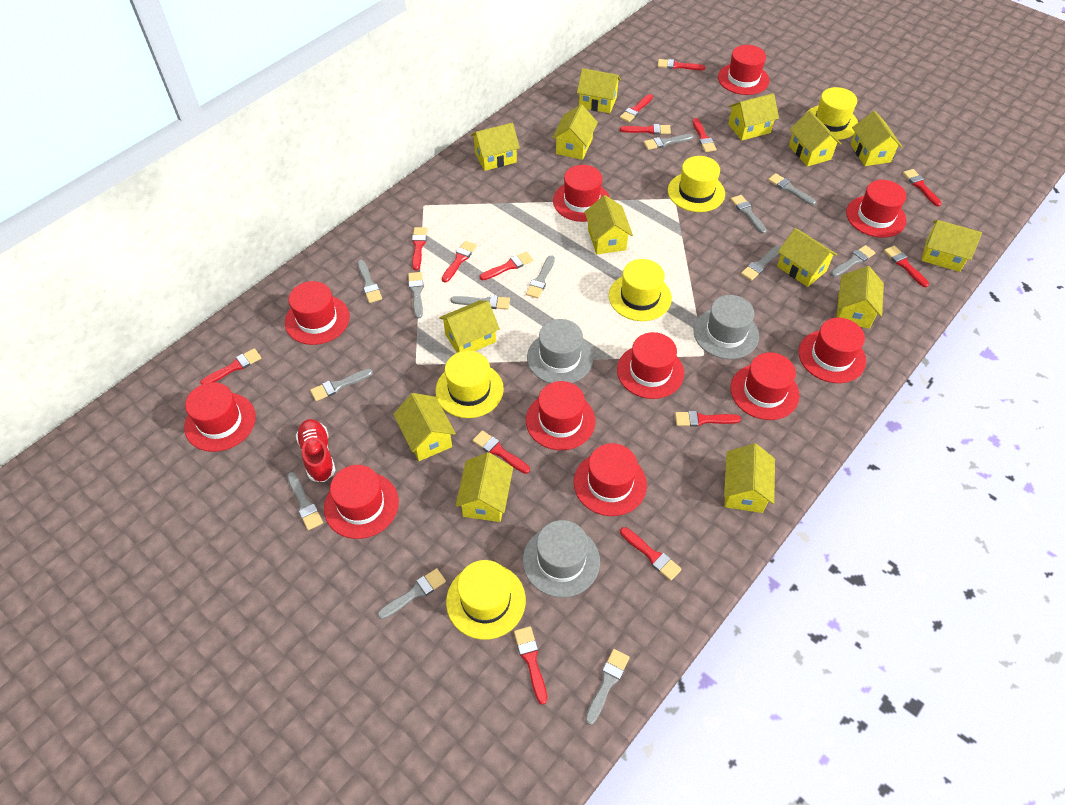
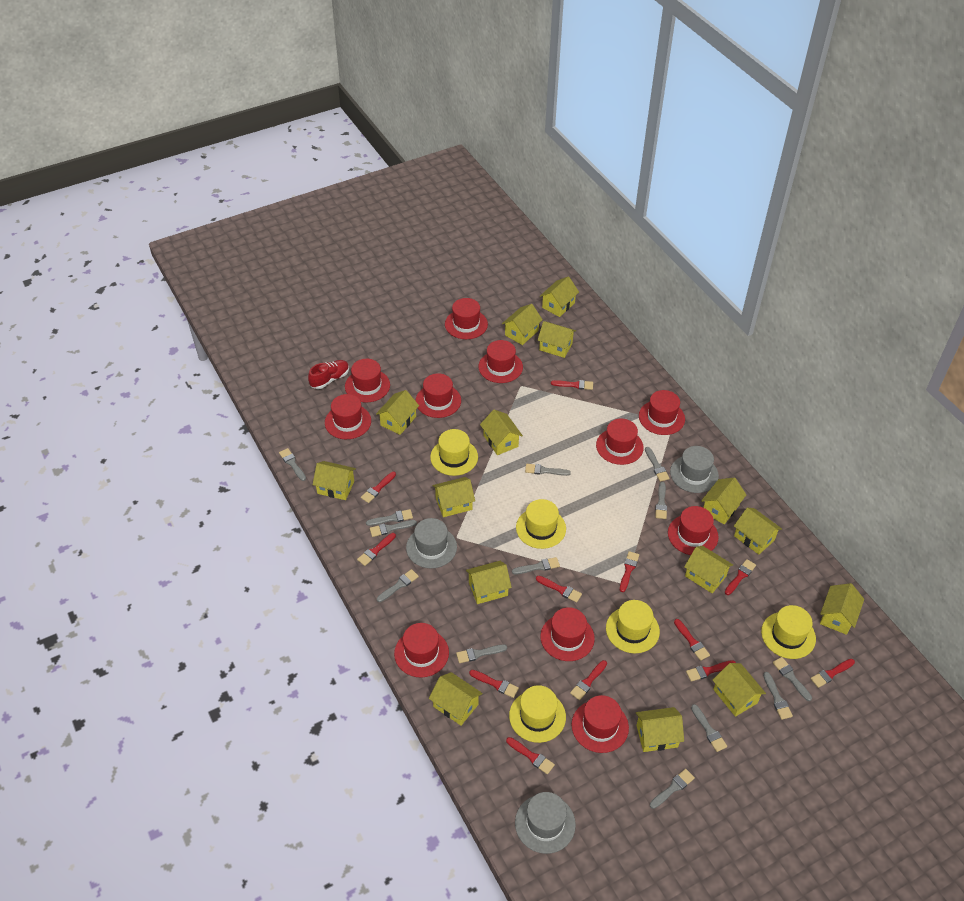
red brush: 14 -> 12
yellow house: 14 -> 15

